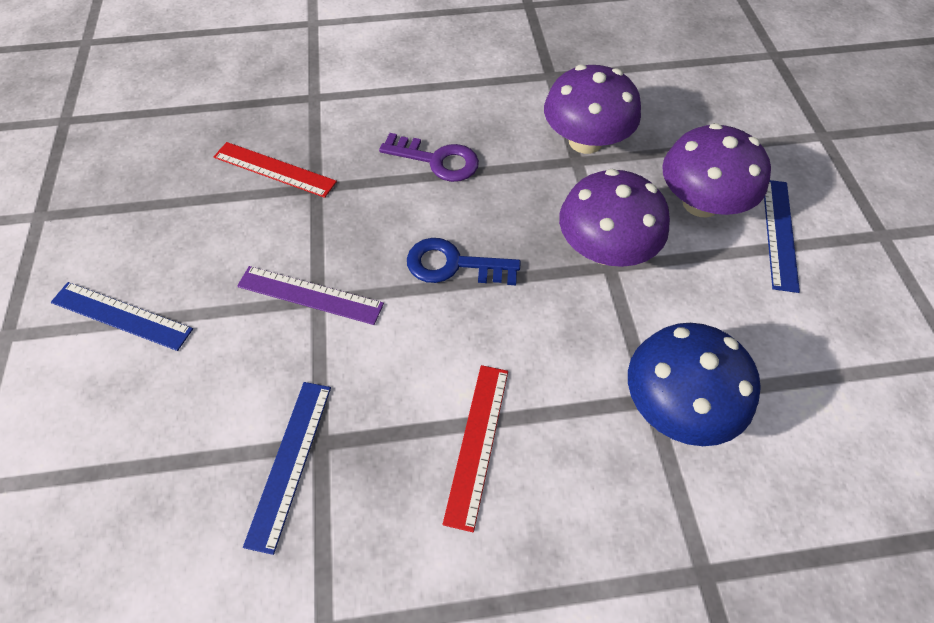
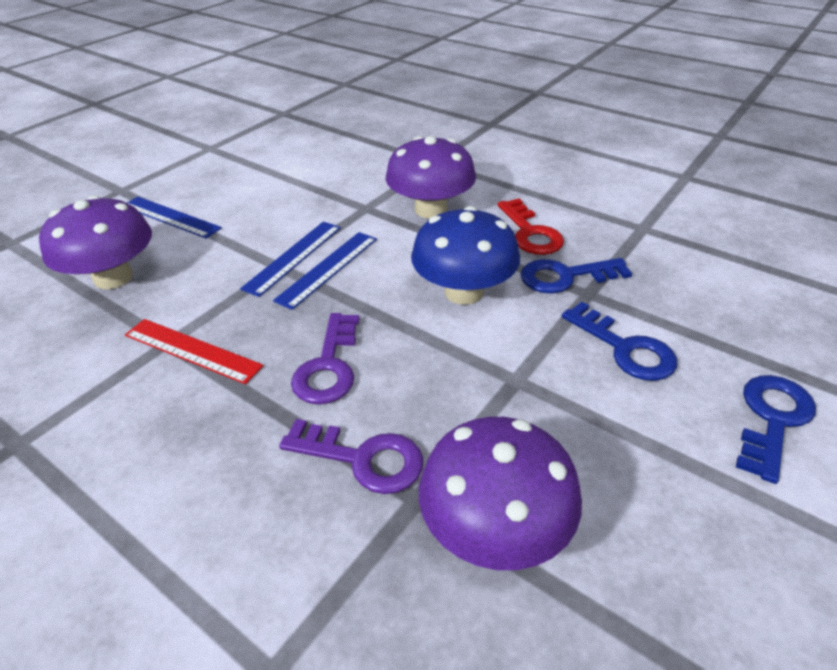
blue key: 1 -> 3
purple key: 1 -> 2
purple ruler: 1 -> 0
red key: 0 -> 1
red ruler: 2 -> 1

